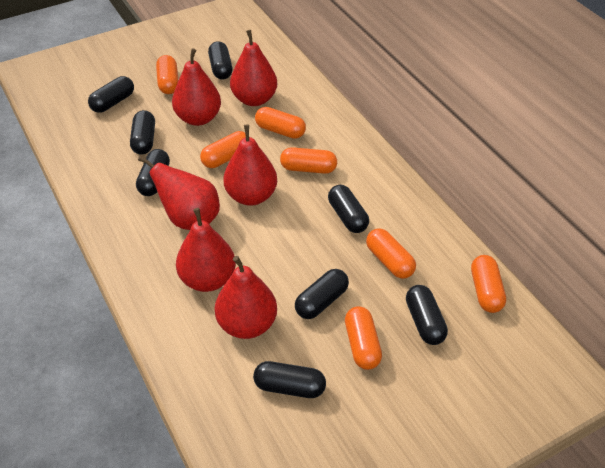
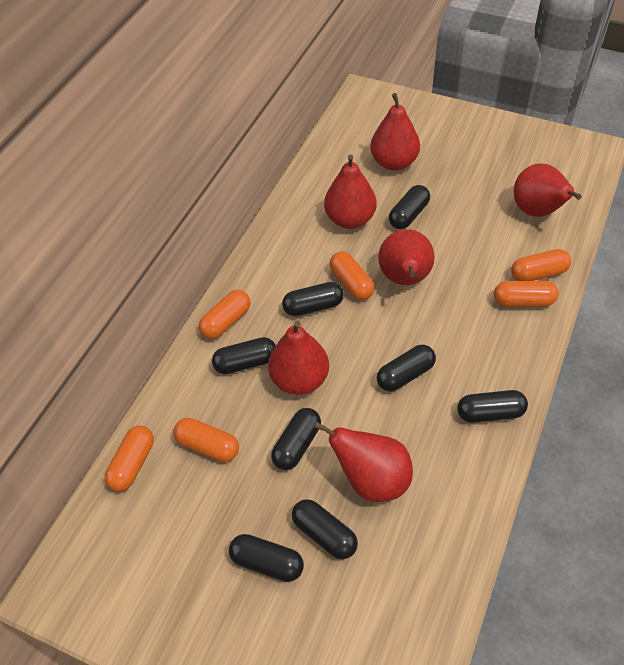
orange capsule: 7 -> 6

